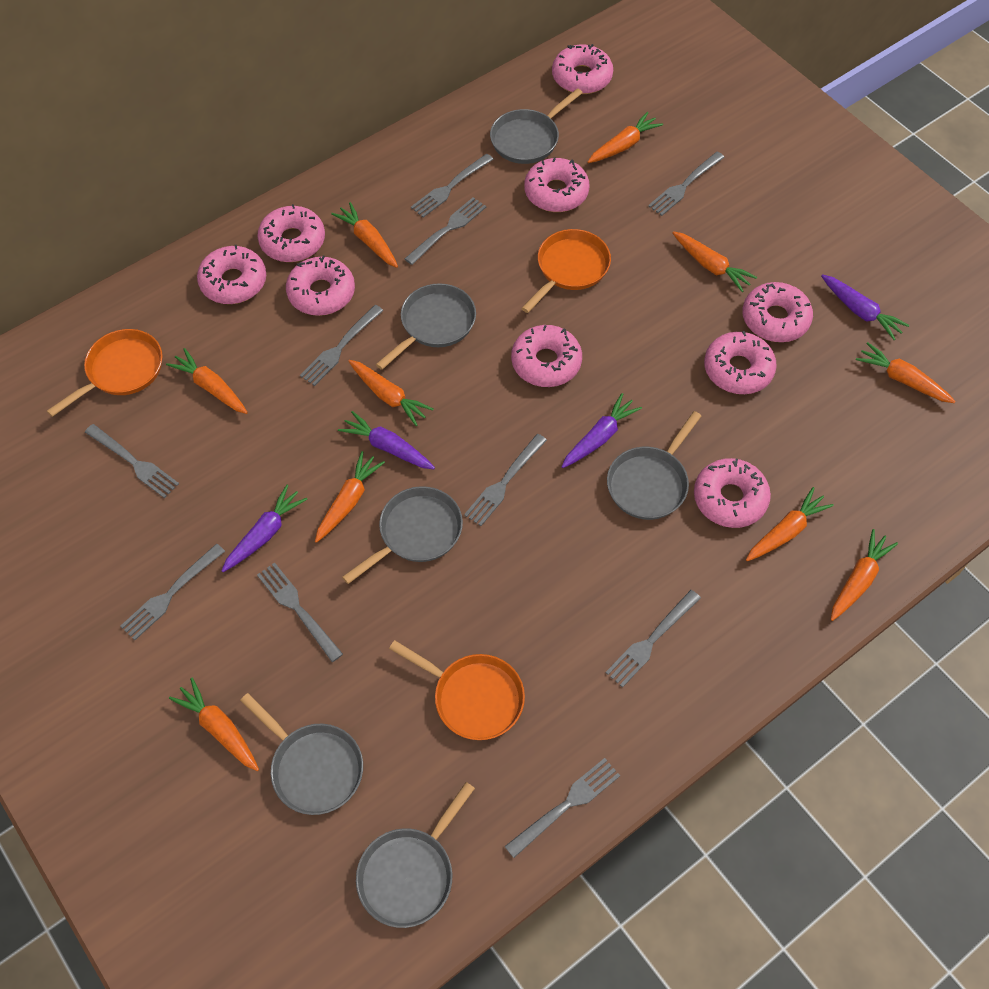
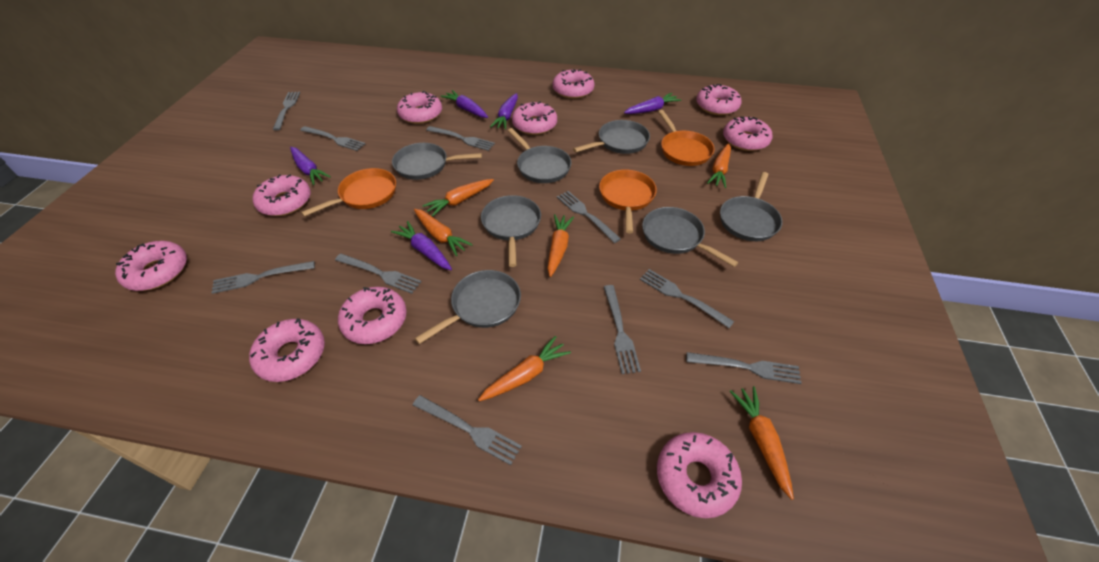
grey pan: 6 -> 7
orange carrot: 10 -> 6
pink donut: 9 -> 10
purple carrot: 4 -> 5

